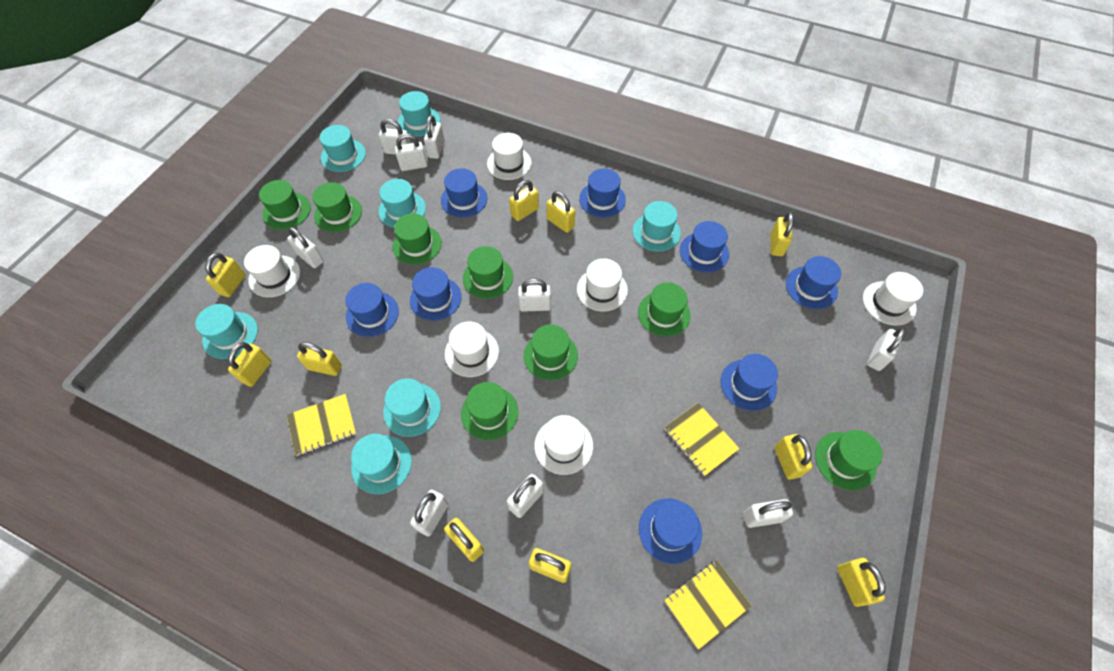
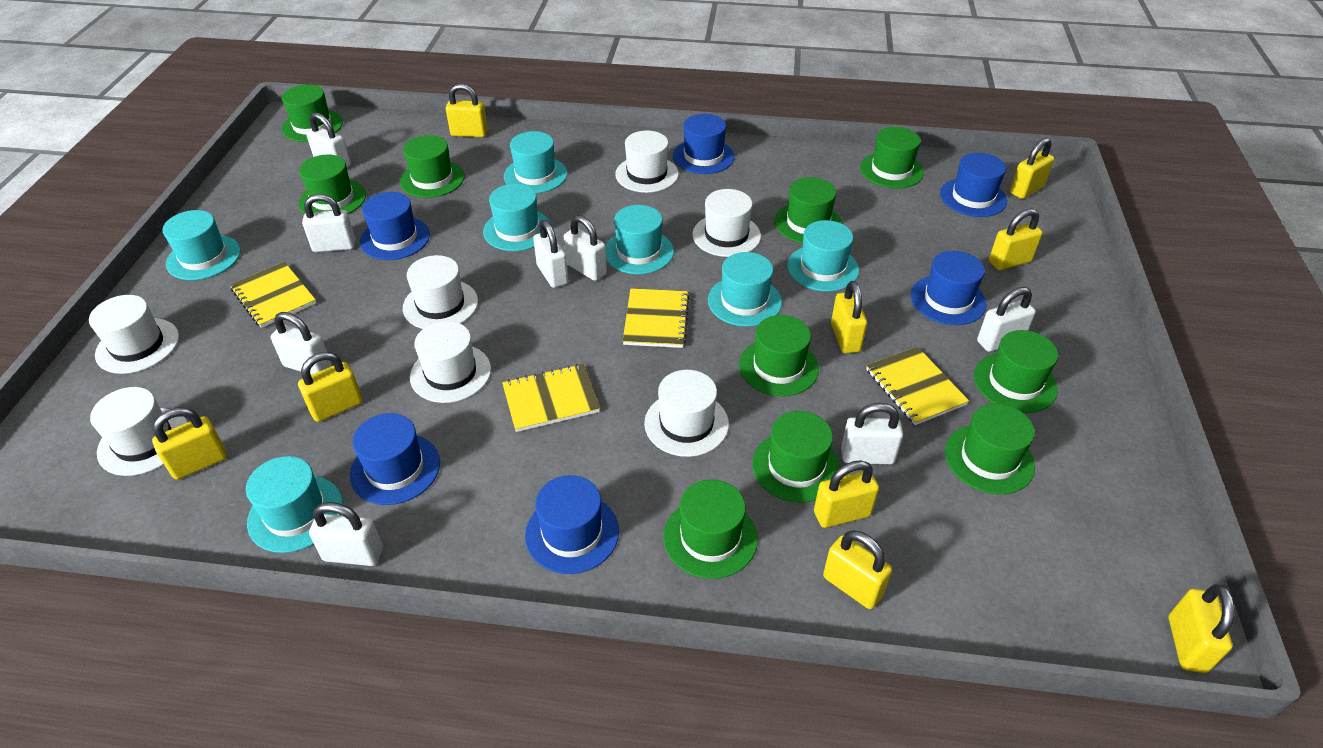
blue hat: 8 -> 6
green hat: 8 -> 10
white hat: 6 -> 7
white padlock: 9 -> 8
yellow notebook: 3 -> 4
yellow padlock: 10 -> 9

